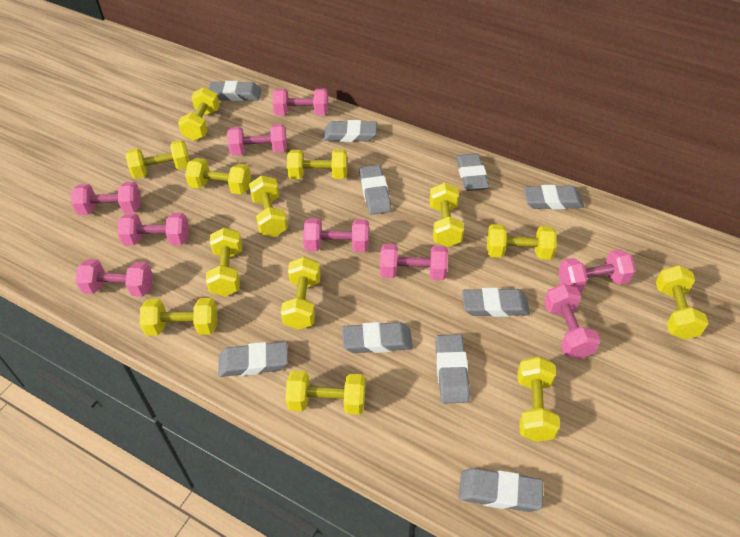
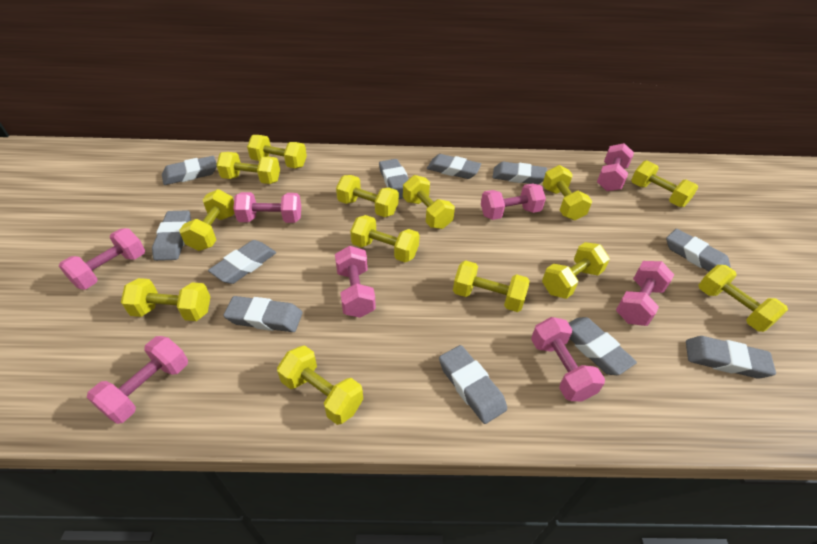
grey eraser: 10 -> 11
pink dumbbell: 9 -> 8

